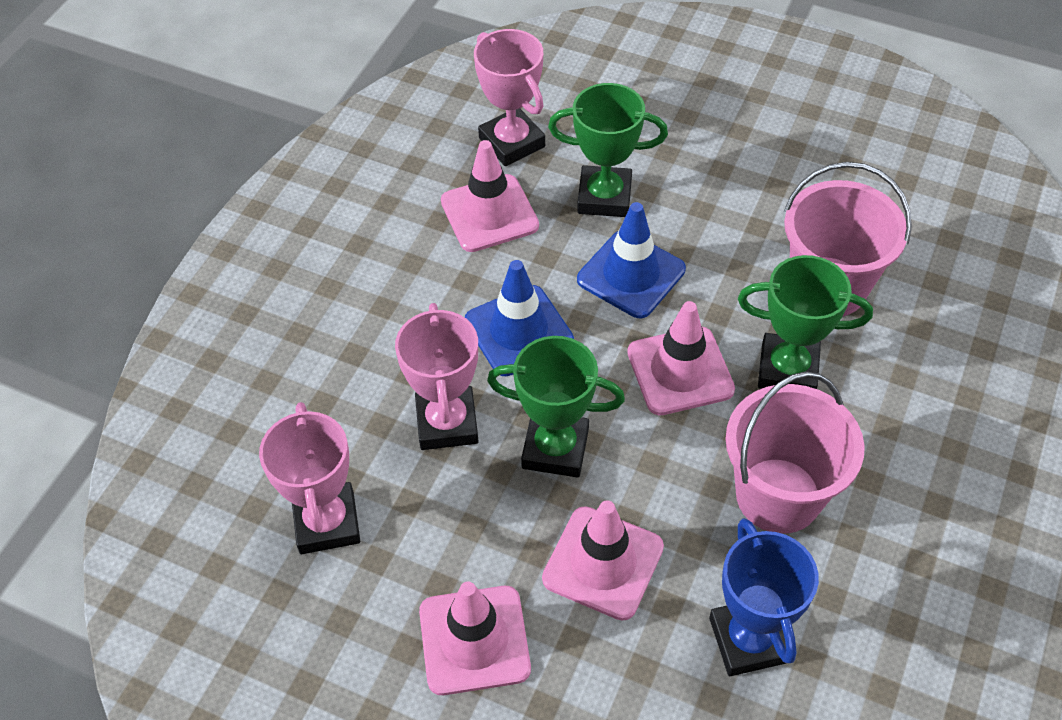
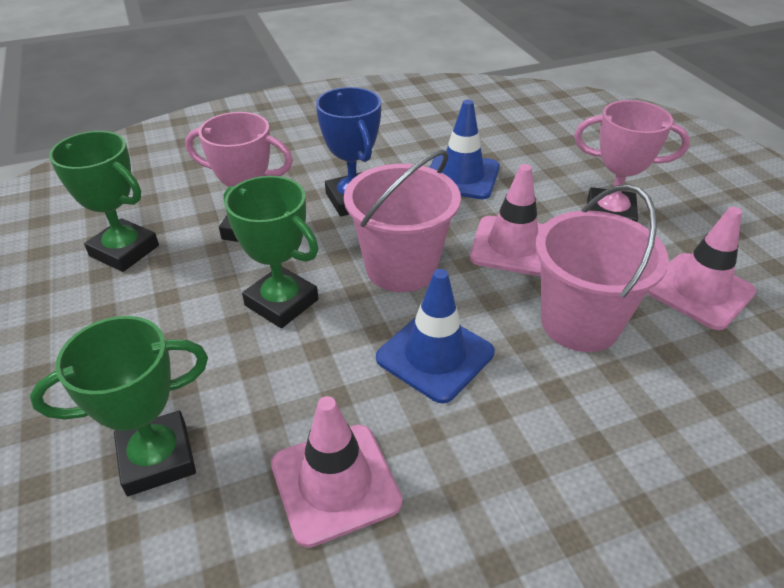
pink traffic cone: 4 -> 3
pink trophy: 3 -> 2

